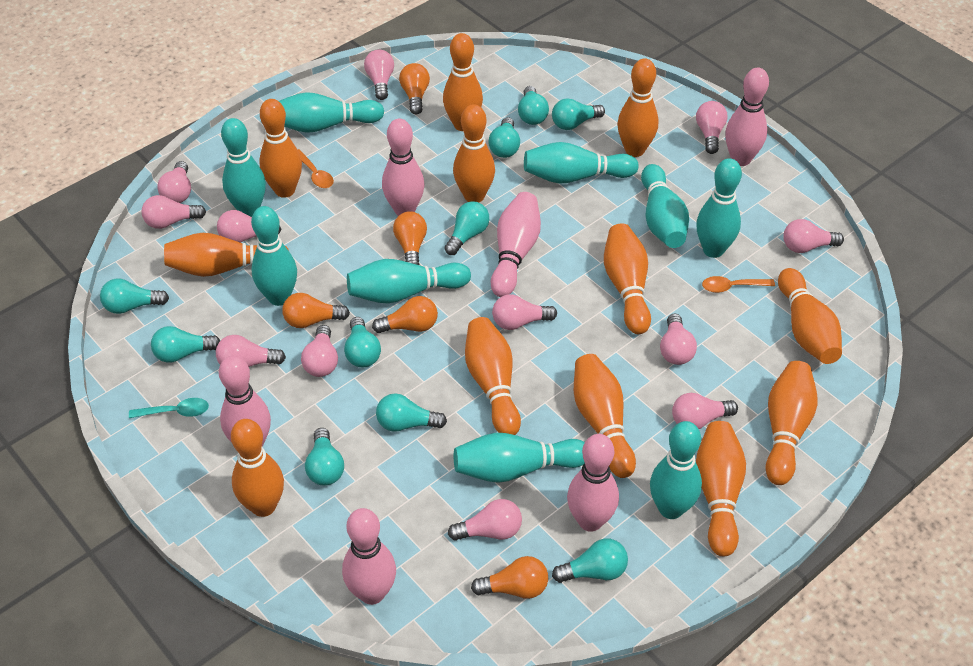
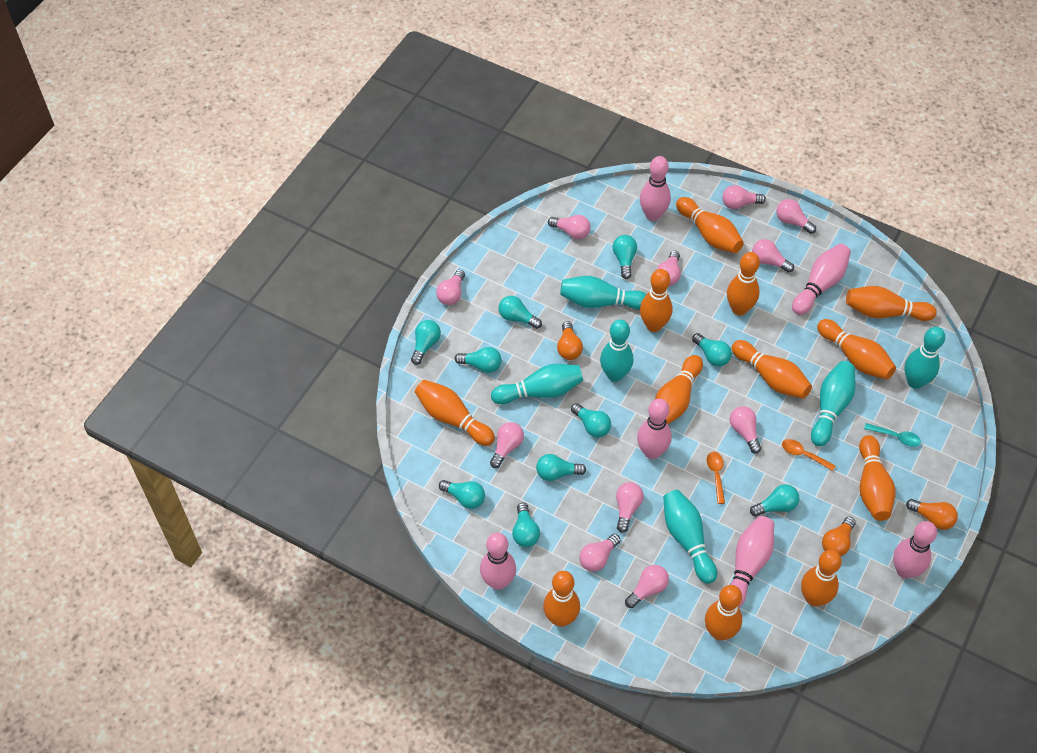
orange light bulb: 5 -> 3
pink light bulb: 12 -> 11
turquoise bowling pin: 9 -> 6

